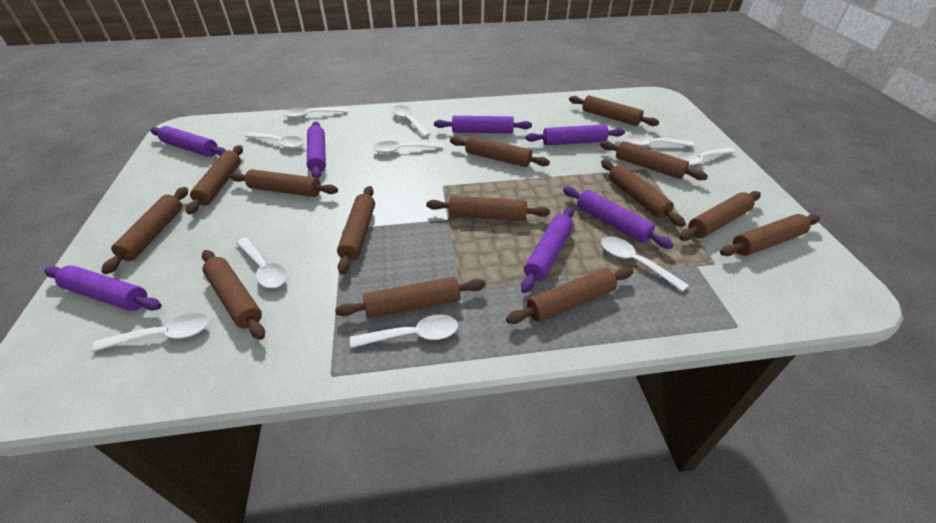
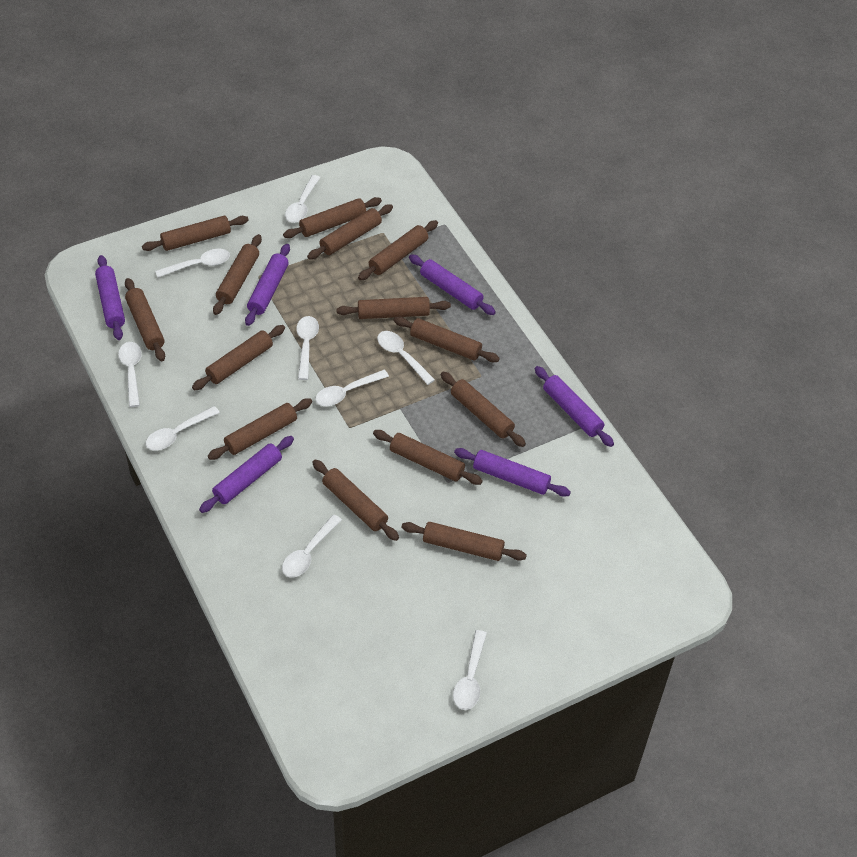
purple rolling pin: 7 -> 6
white spoon: 10 -> 9

